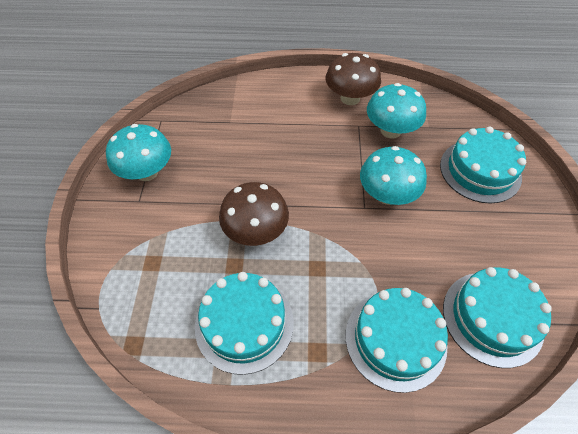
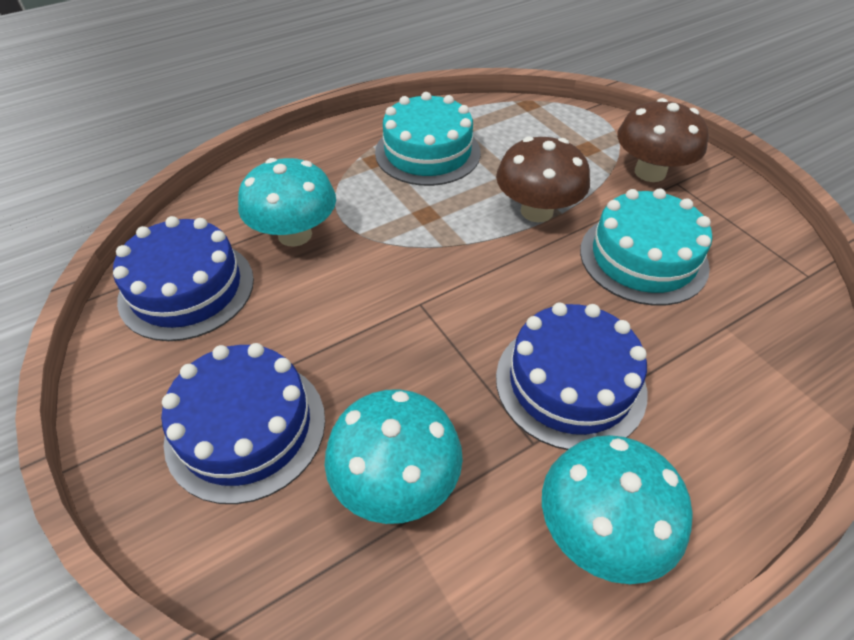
blue cake: 0 -> 3
turquoise cake: 4 -> 2

